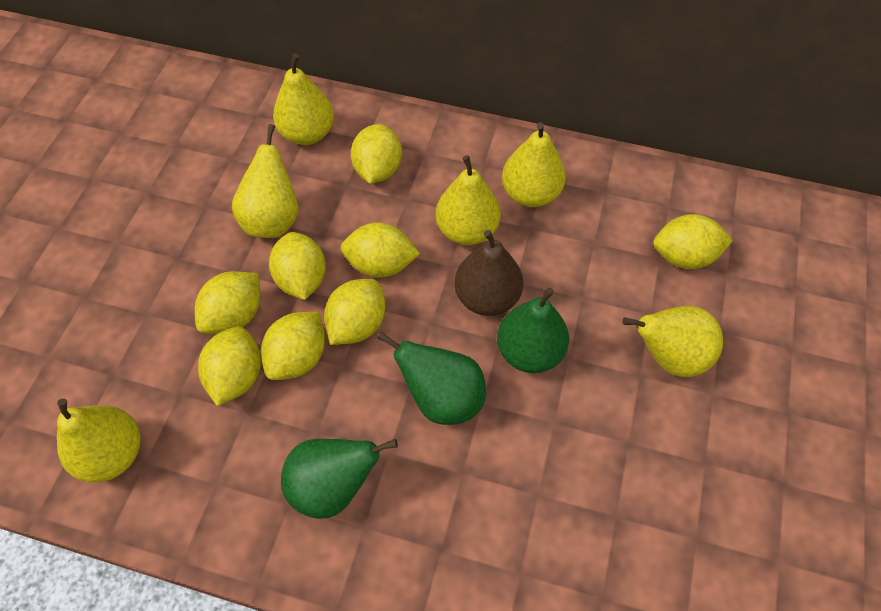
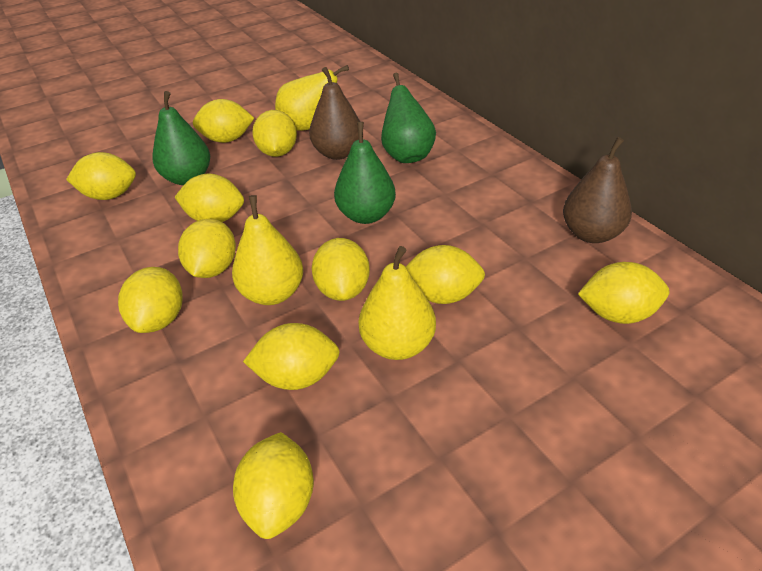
brown pear: 1 -> 2
yellow lemon: 8 -> 11
yellow pear: 6 -> 3

